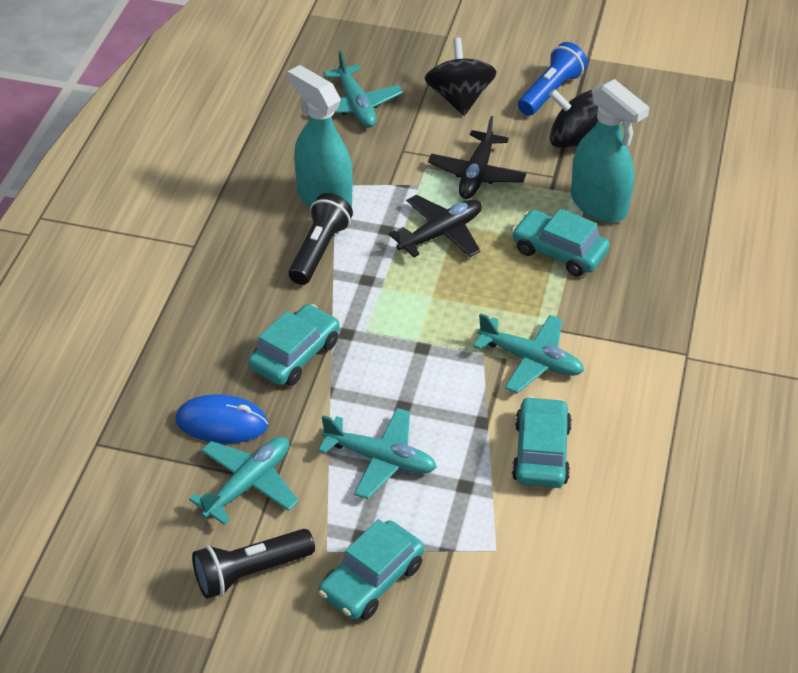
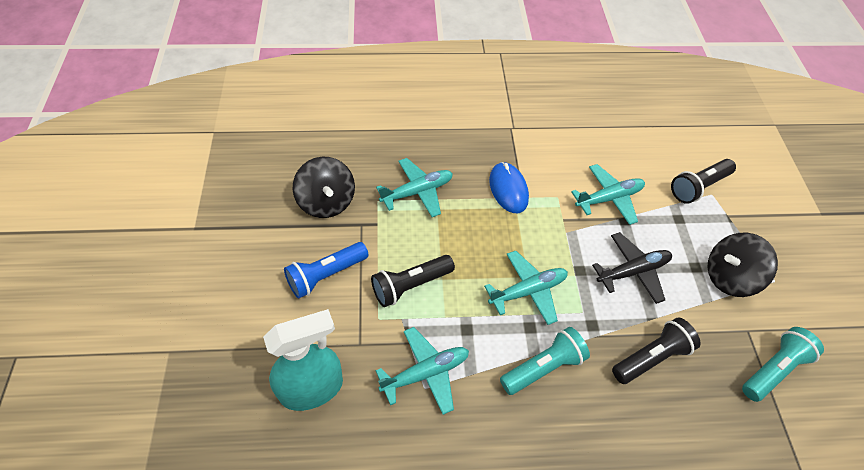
black flashlight: 2 -> 3
black plane: 2 -> 1
turquoise car: 4 -> 0
turquoise flashlight: 0 -> 2
turquoise spray bottle: 2 -> 1

